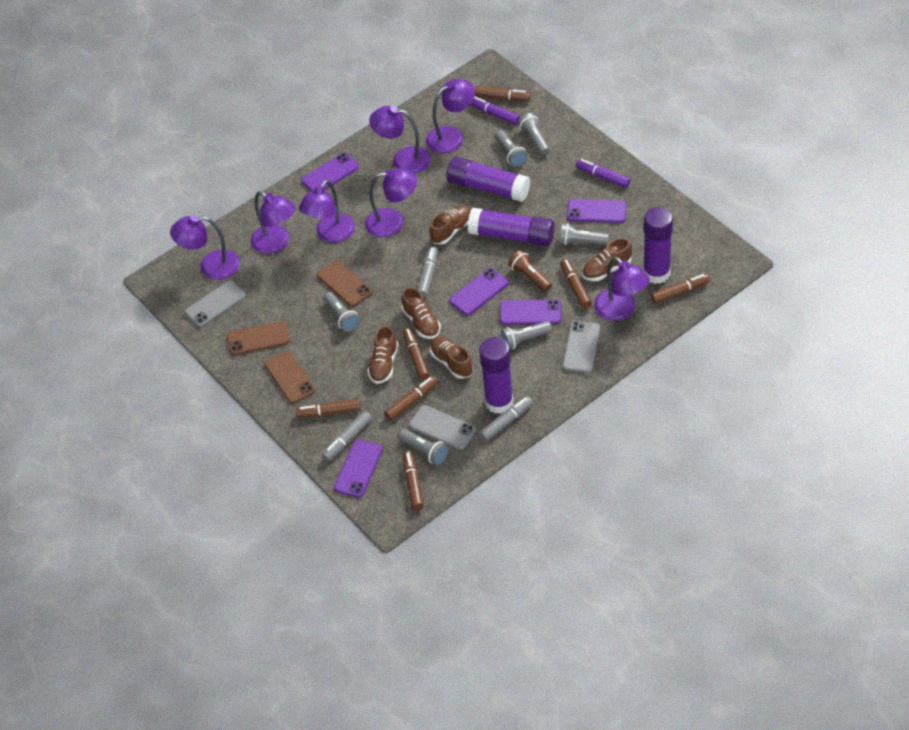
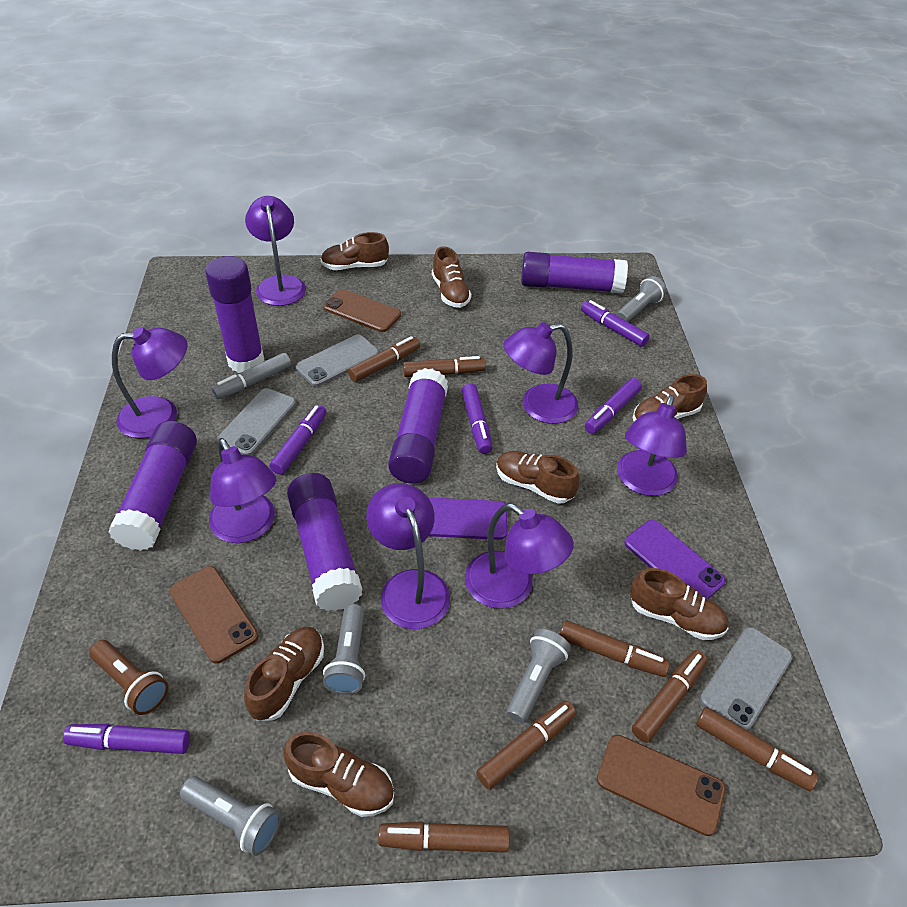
brown shoe: 5 -> 7
grey flashlight: 6 -> 4
grey marker: 3 -> 1
purple glue stick: 4 -> 5
purple marker: 2 -> 5
purple phone: 5 -> 2

